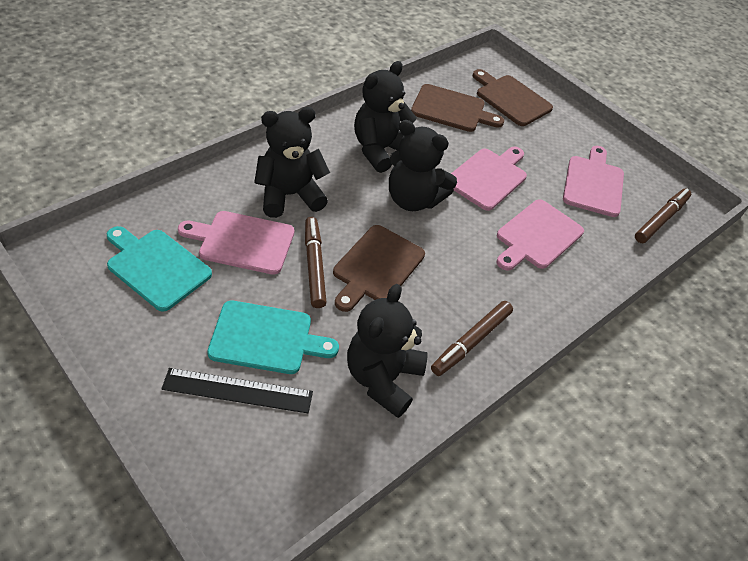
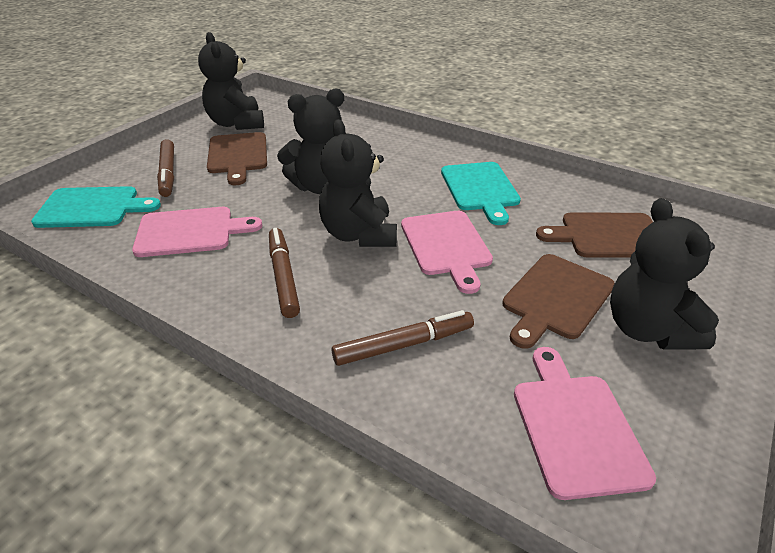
black ruler: 1 -> 0
pink cutting board: 4 -> 3

